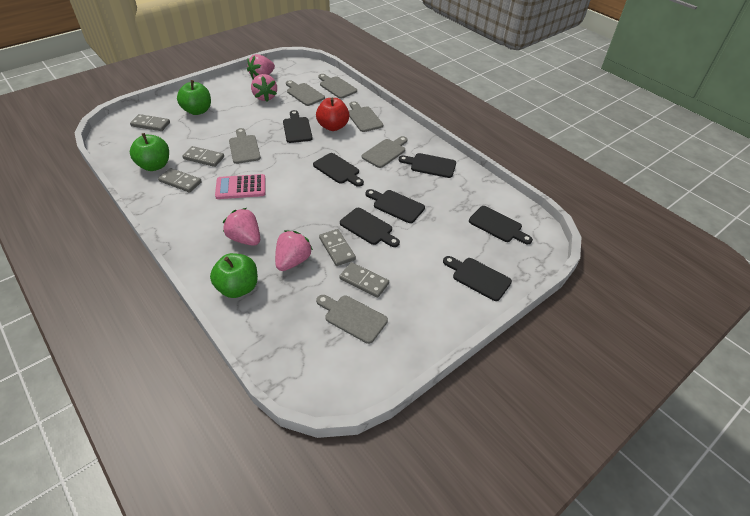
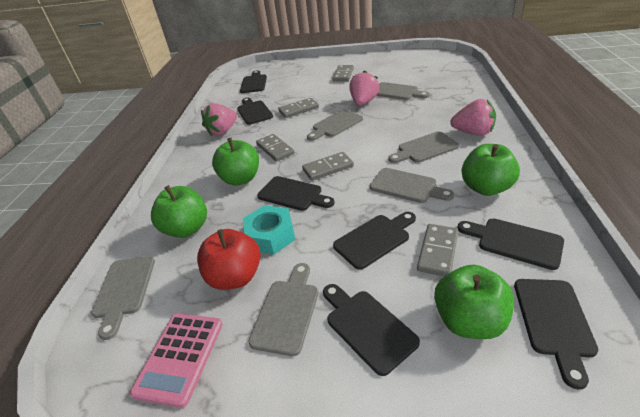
green apple: 3 -> 4
pink strawberry: 4 -> 3
turquoise nut: 0 -> 1

